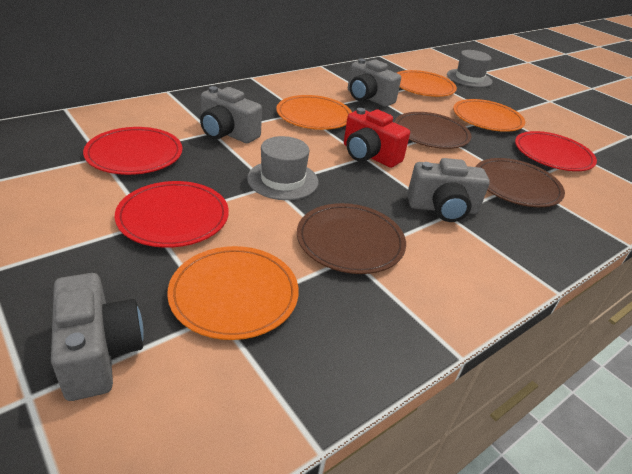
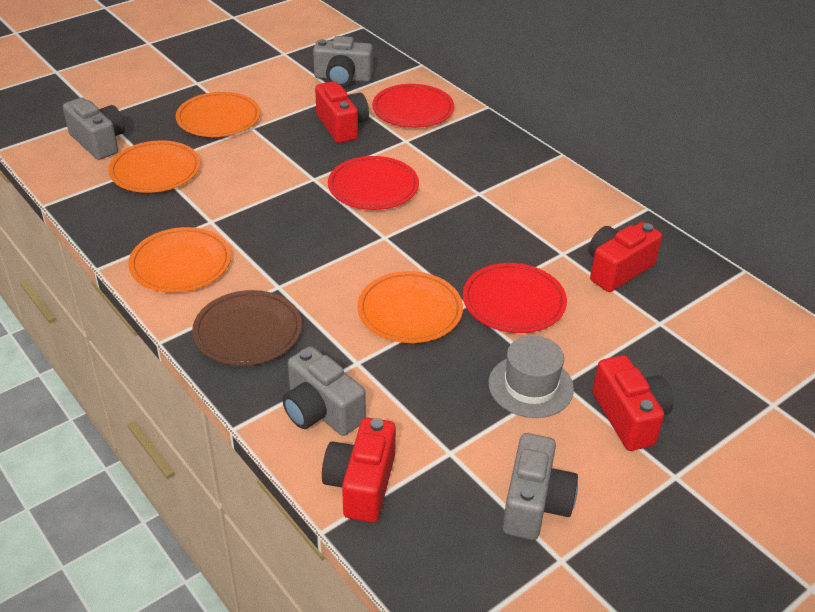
brown plate: 3 -> 1
grey hat: 2 -> 1
red camera: 1 -> 4

